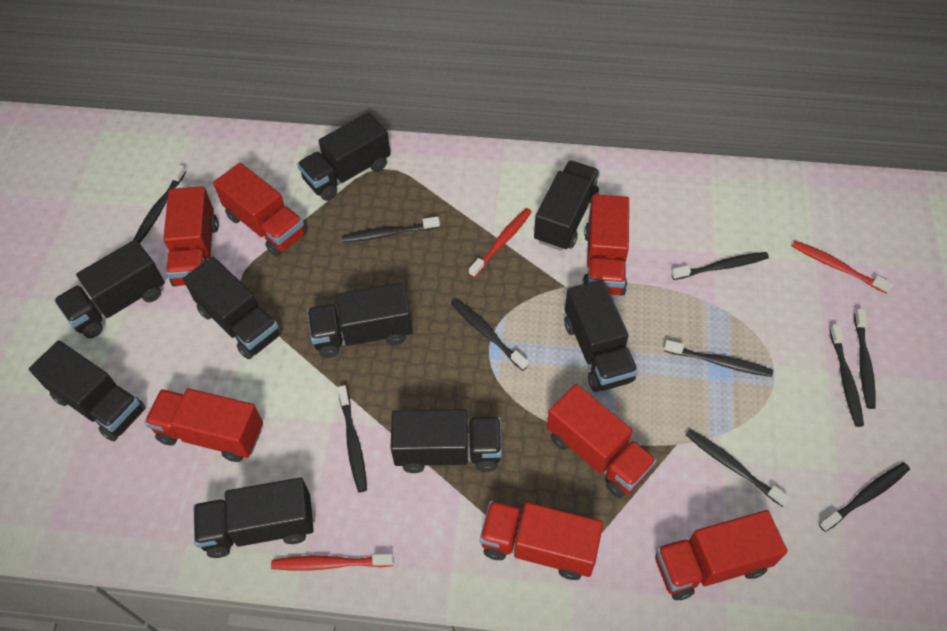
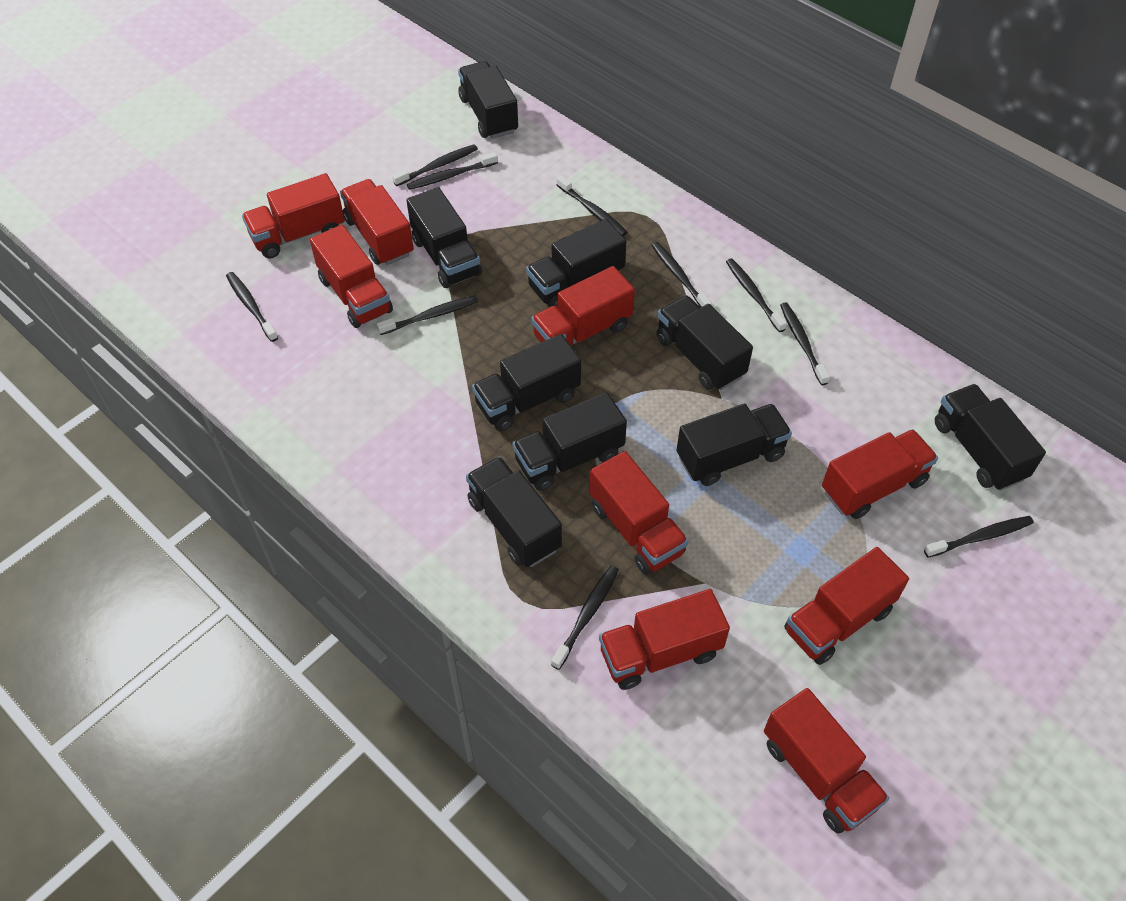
red toothbrush: 3 -> 0
red truck: 7 -> 9

